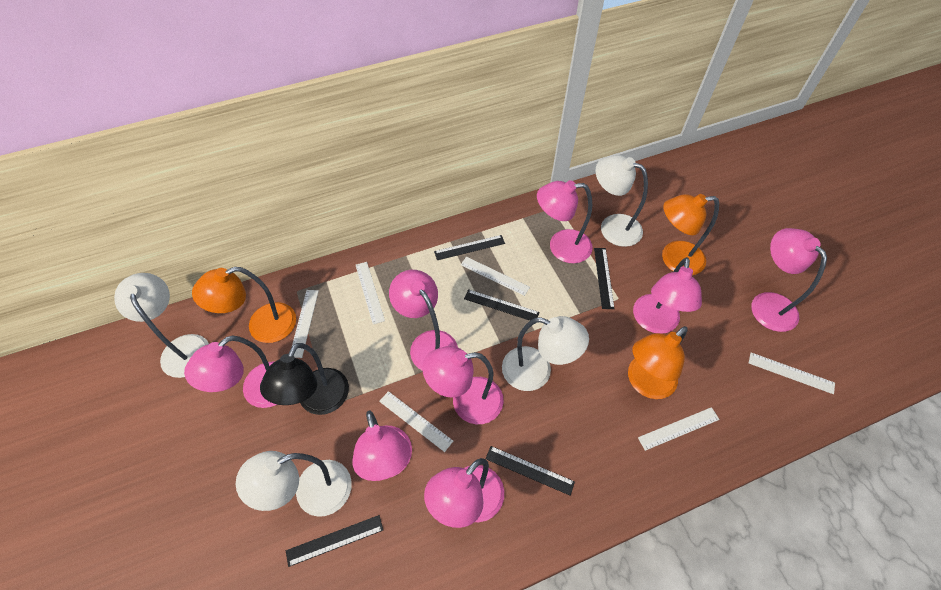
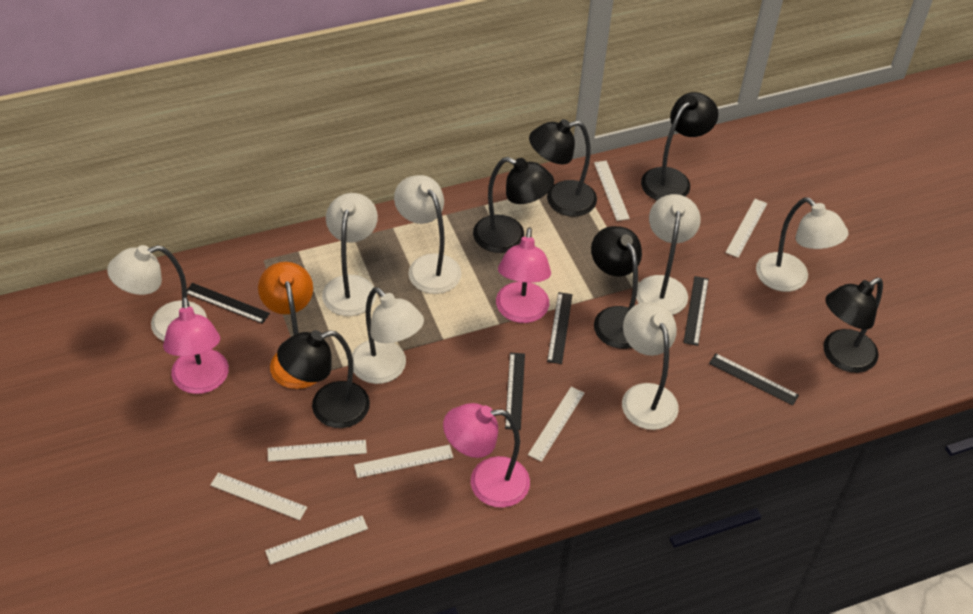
black lamp: 1 -> 6
orange lamp: 3 -> 1
pink lamp: 8 -> 3
white lamp: 4 -> 7
white ruler: 6 -> 7

